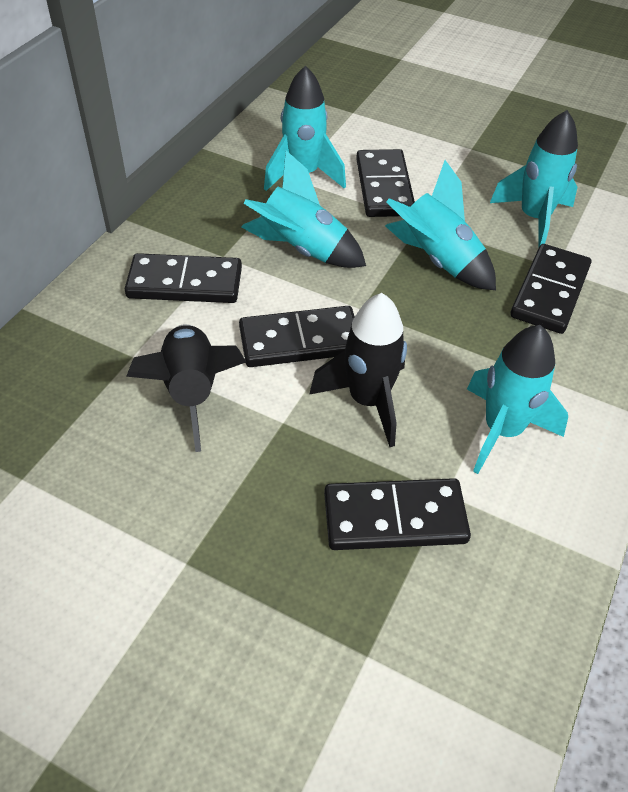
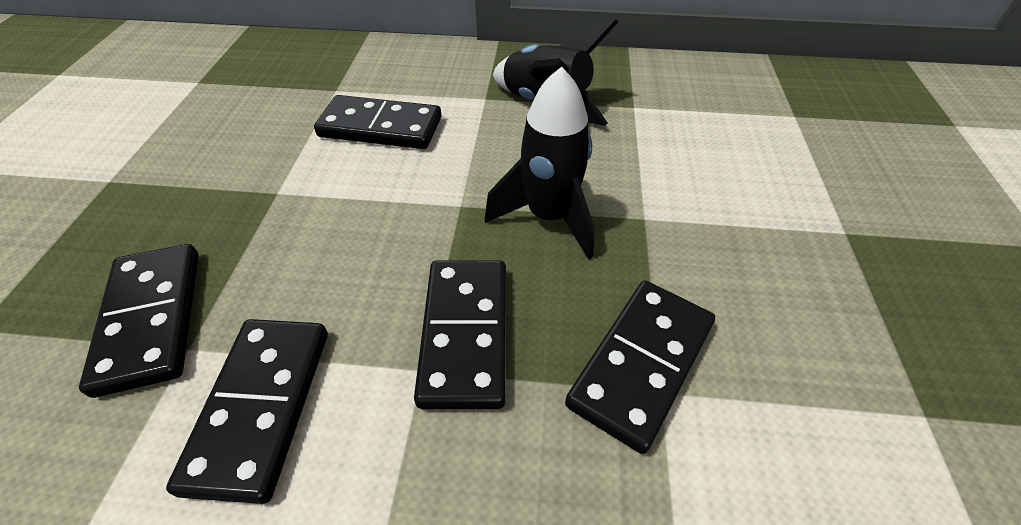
turquoise rocket: 5 -> 0

